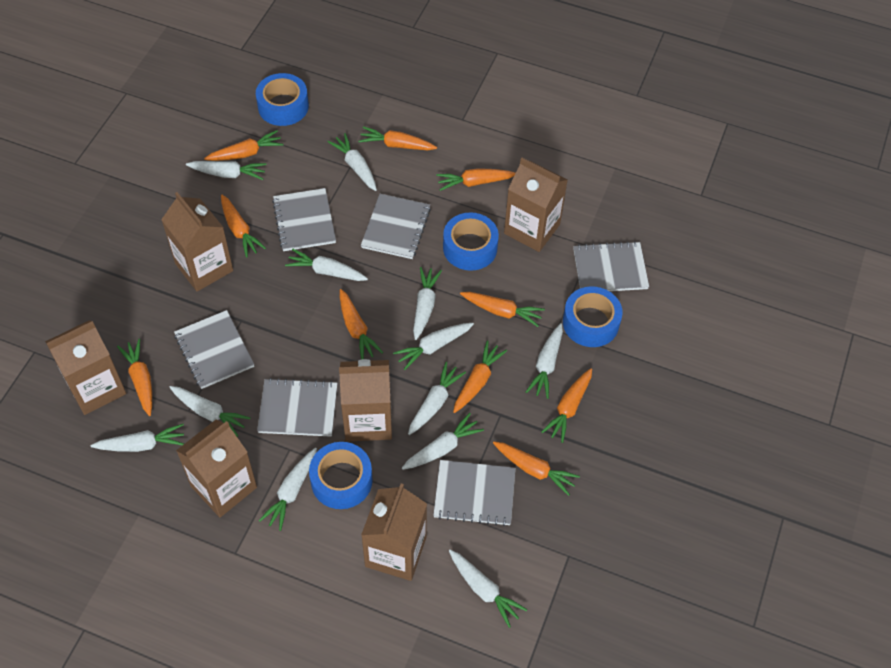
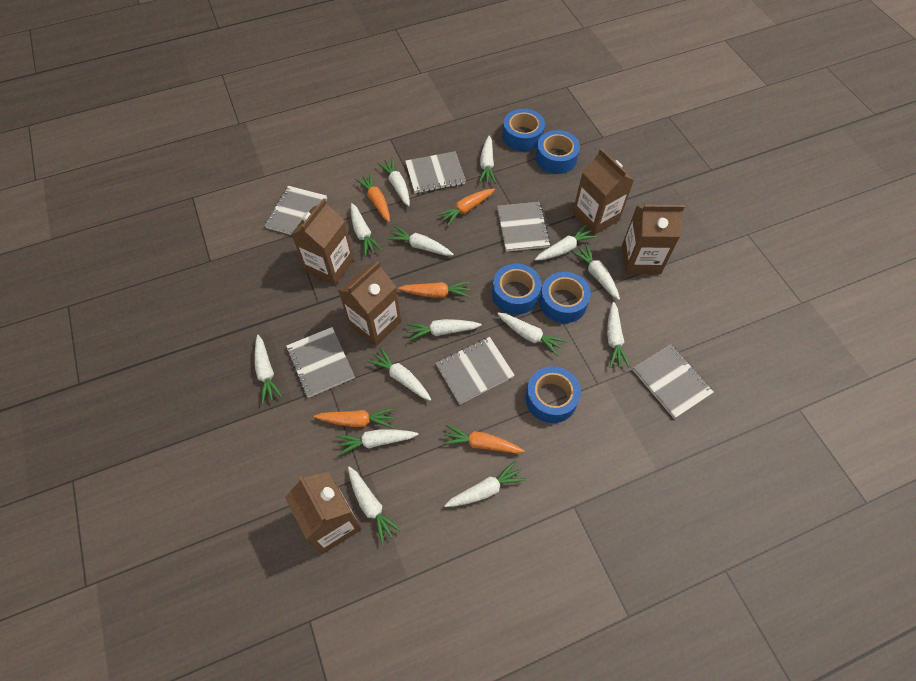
blue tape: 4 -> 5
brown carton: 6 -> 5
orange carrot: 10 -> 5
white carrot: 12 -> 14

